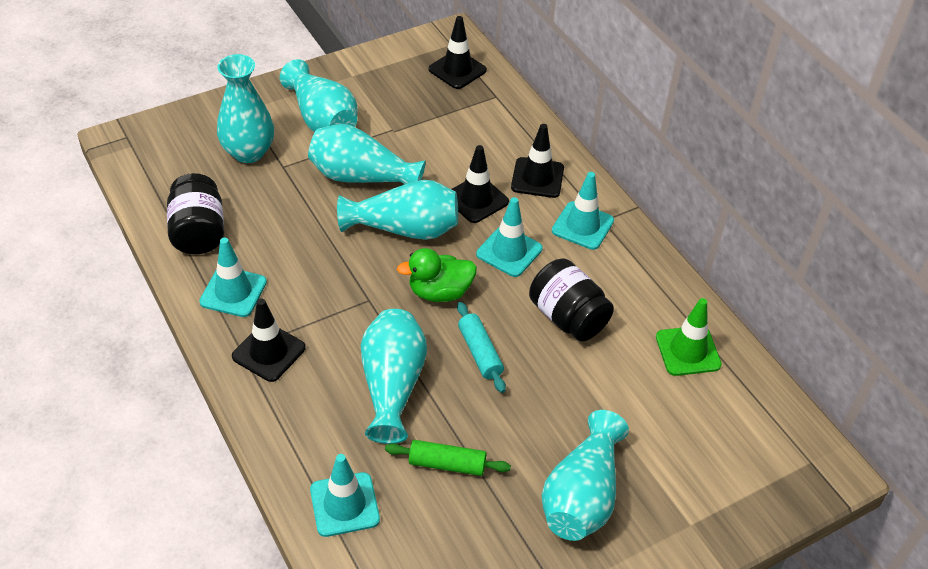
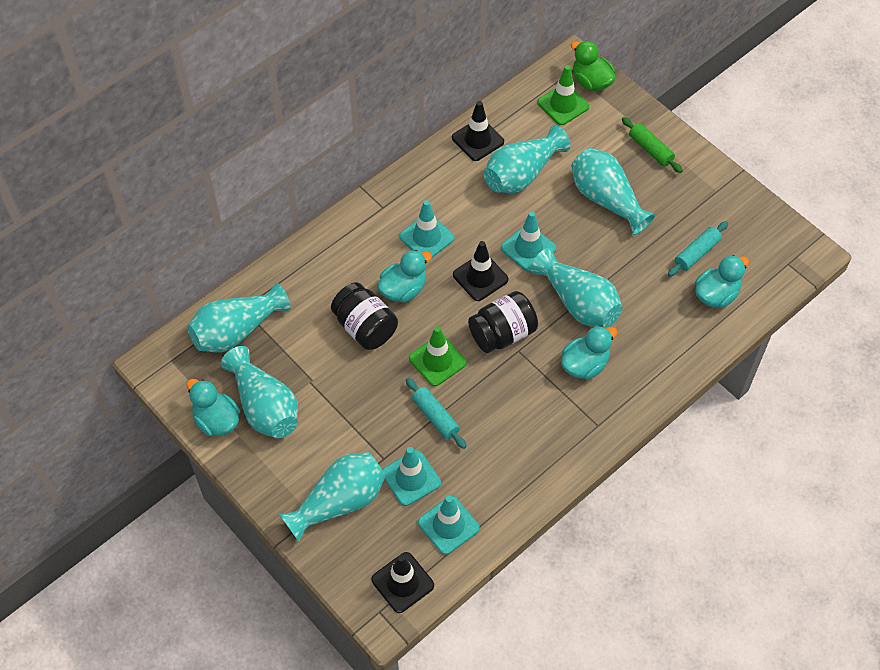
black traffic cone: 4 -> 3
green traffic cone: 1 -> 2
turquoise duck: 0 -> 4
turquoise rolling pin: 1 -> 2

